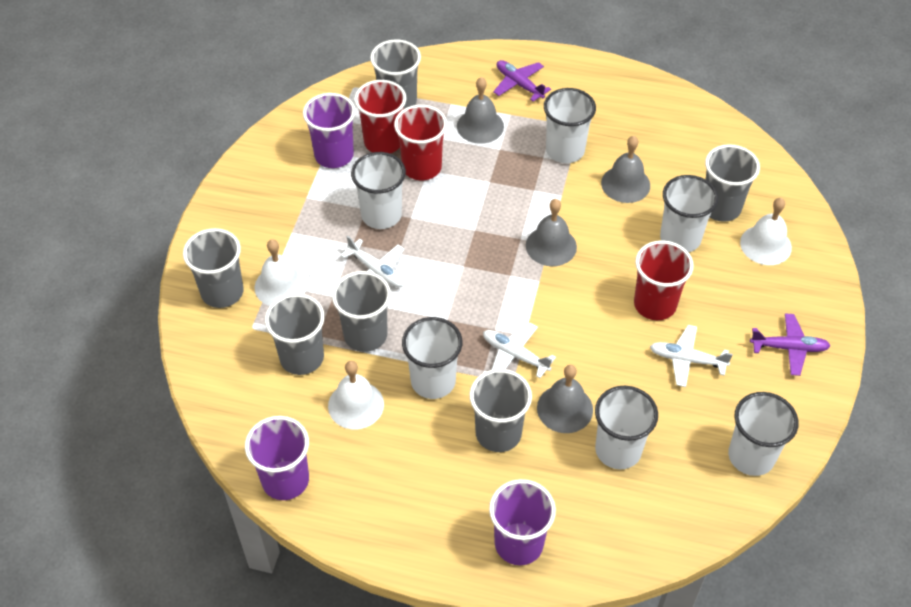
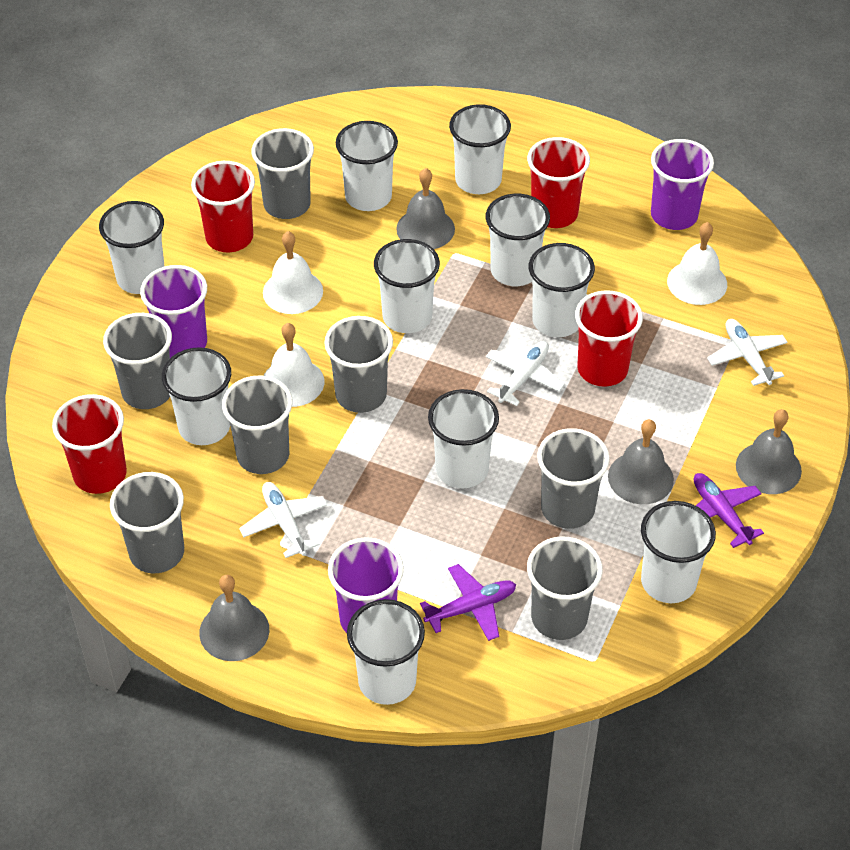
grey cup: 6 -> 7
red cup: 3 -> 4
white cup: 6 -> 10

